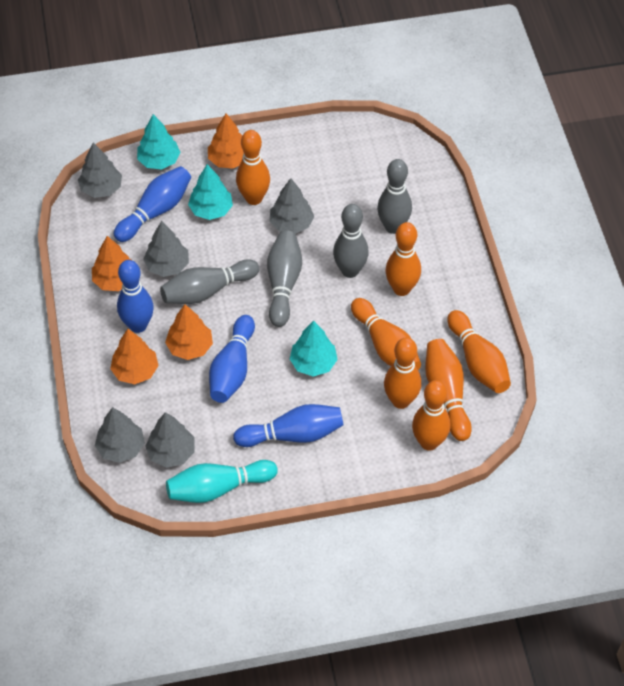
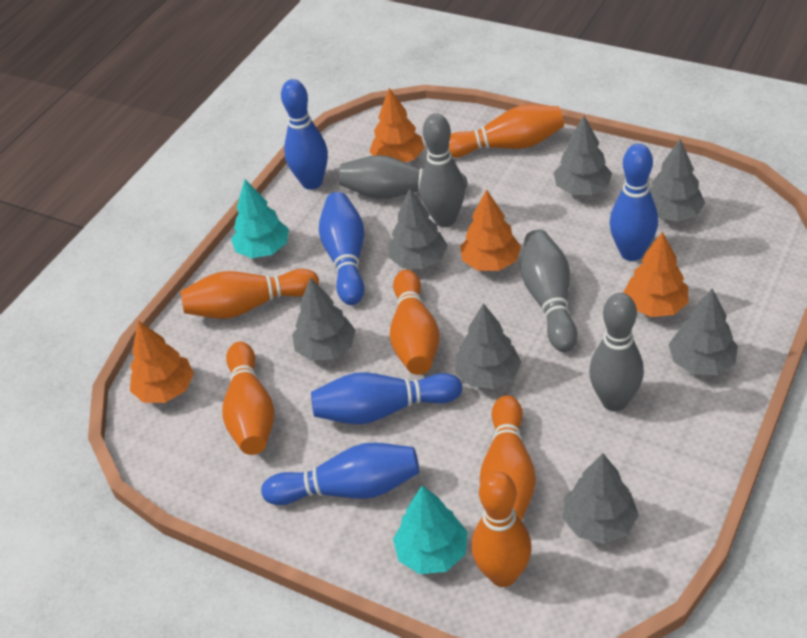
blue bowling pin: 4 -> 5
grey tree: 5 -> 7
orange bowling pin: 7 -> 6
turquoise bowling pin: 1 -> 0
turquoise tree: 3 -> 2

